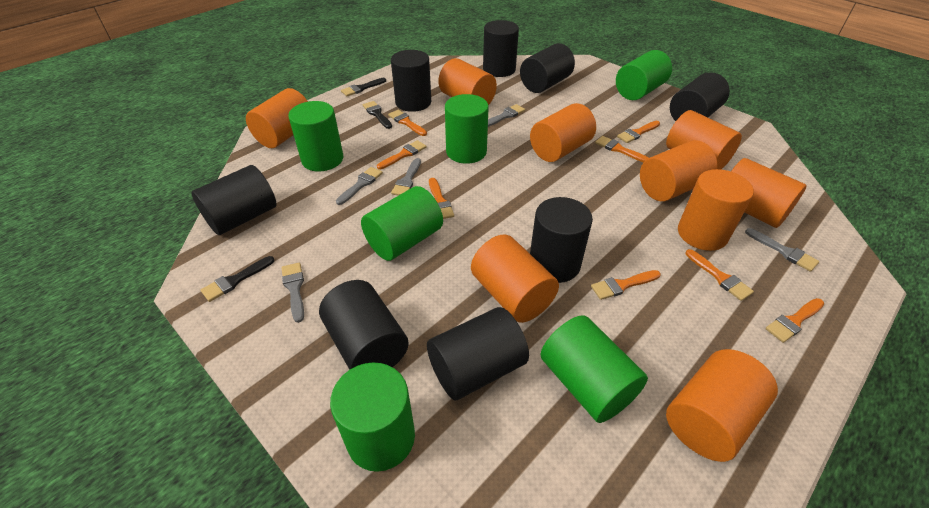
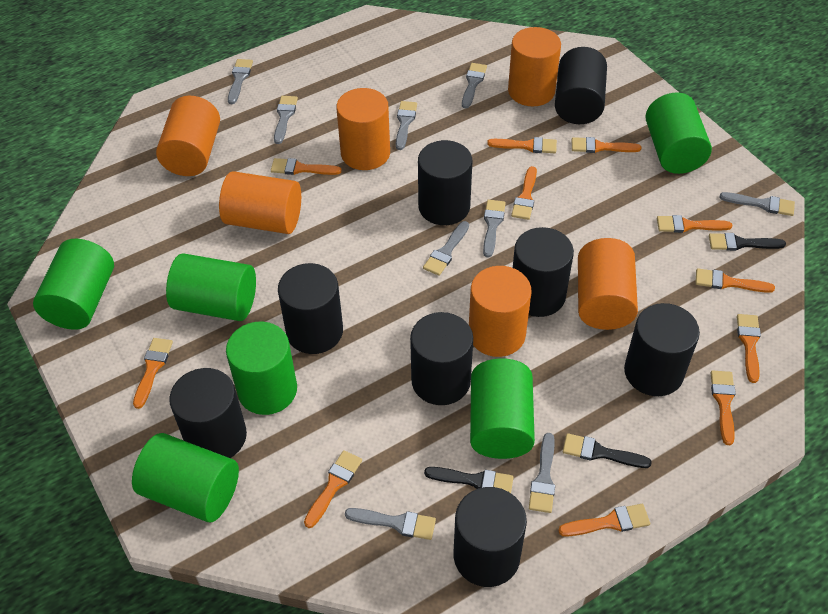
grey brush: 5 -> 9
orange brush: 8 -> 11
orange cylinder: 9 -> 6

